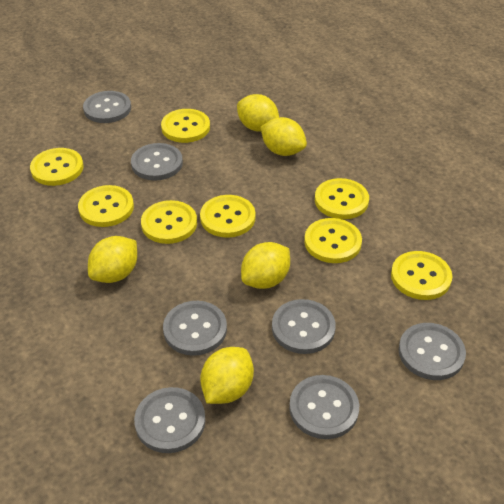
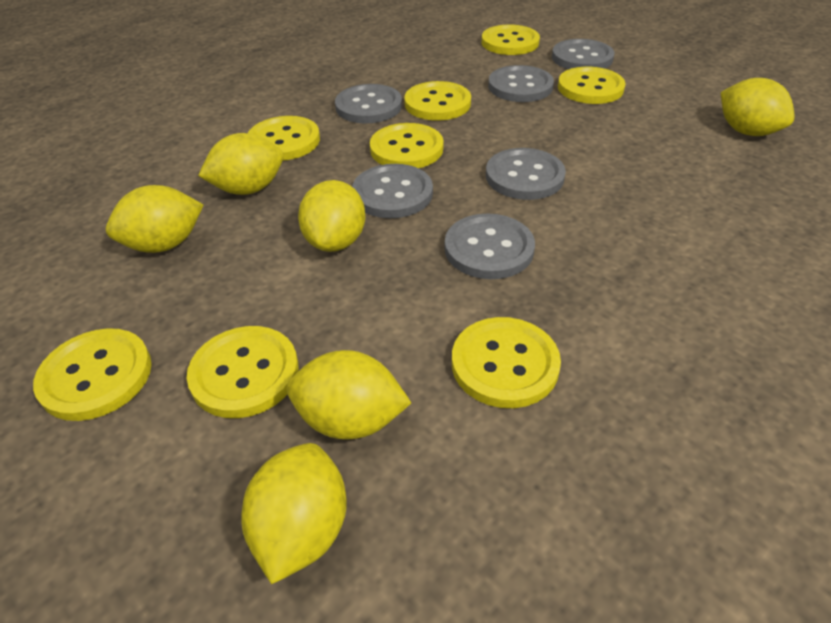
grey button: 7 -> 6
yellow lemon: 5 -> 6

